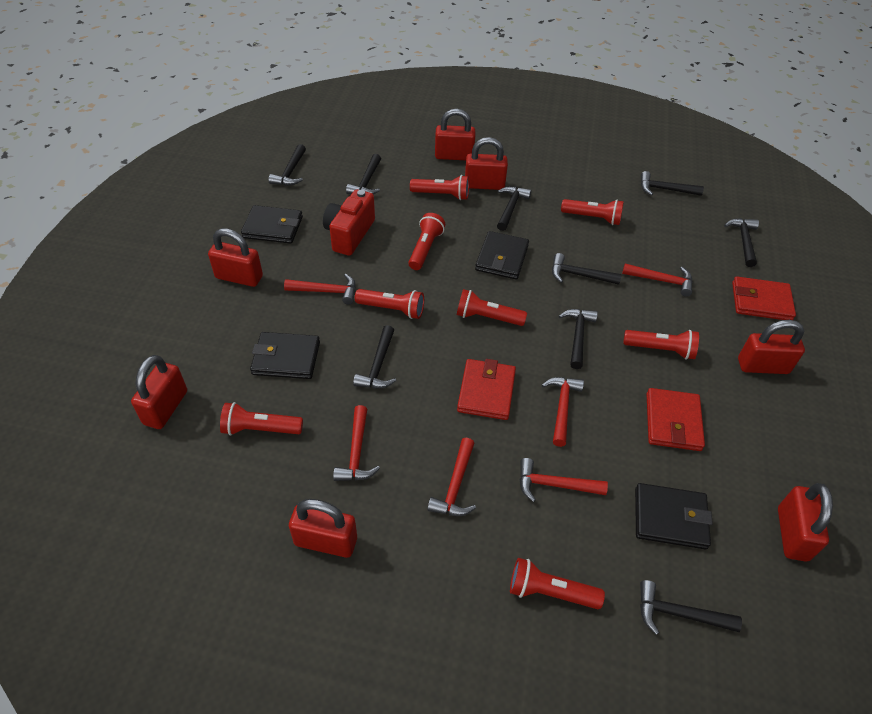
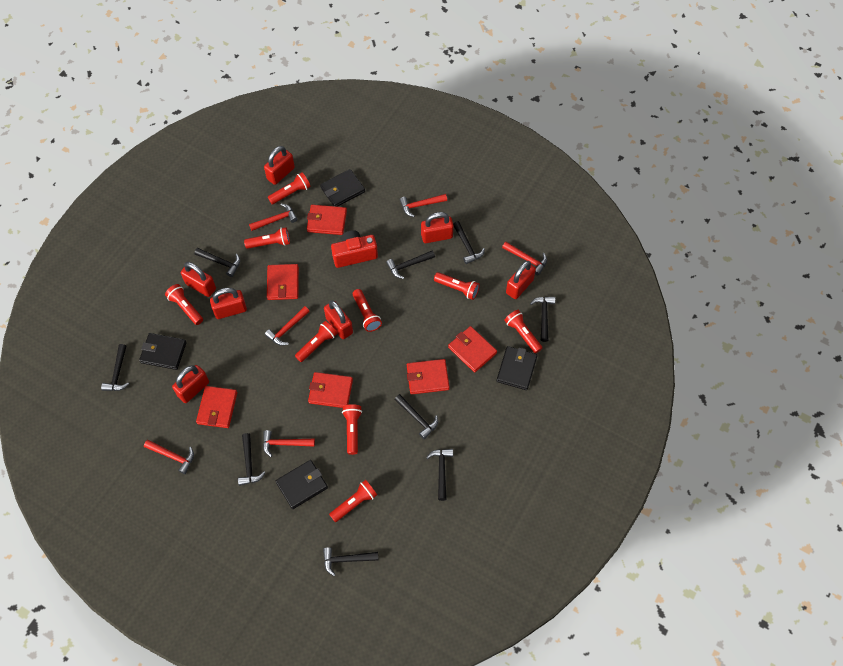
red flashlight: 8 -> 9
red wallet: 3 -> 6

